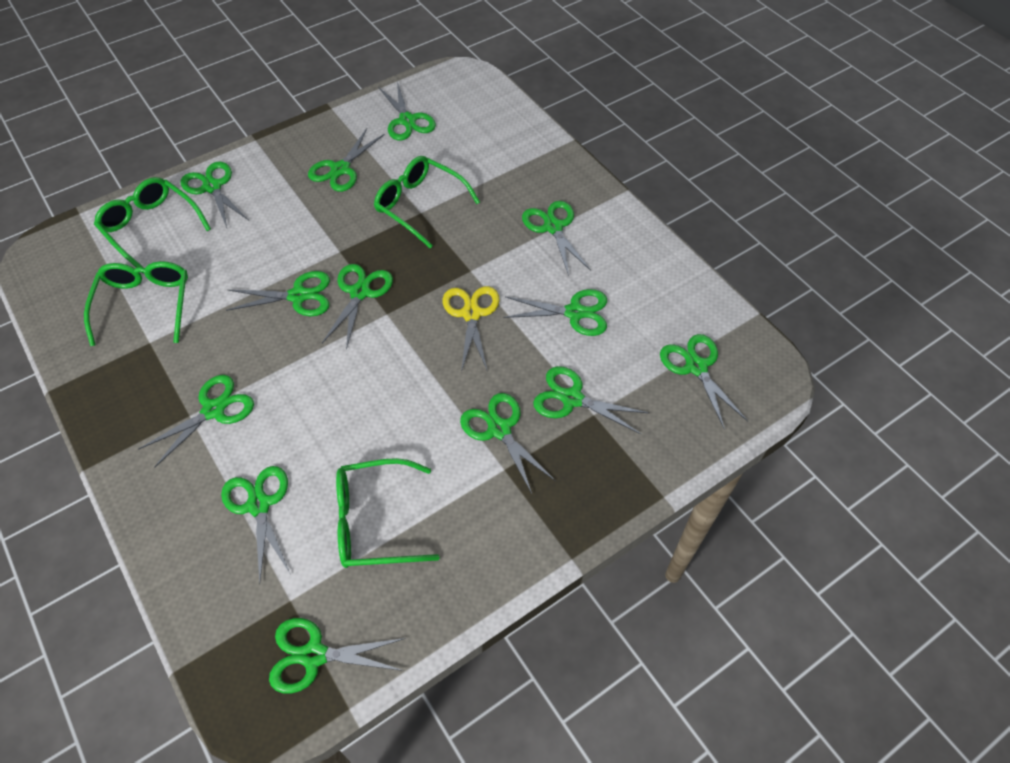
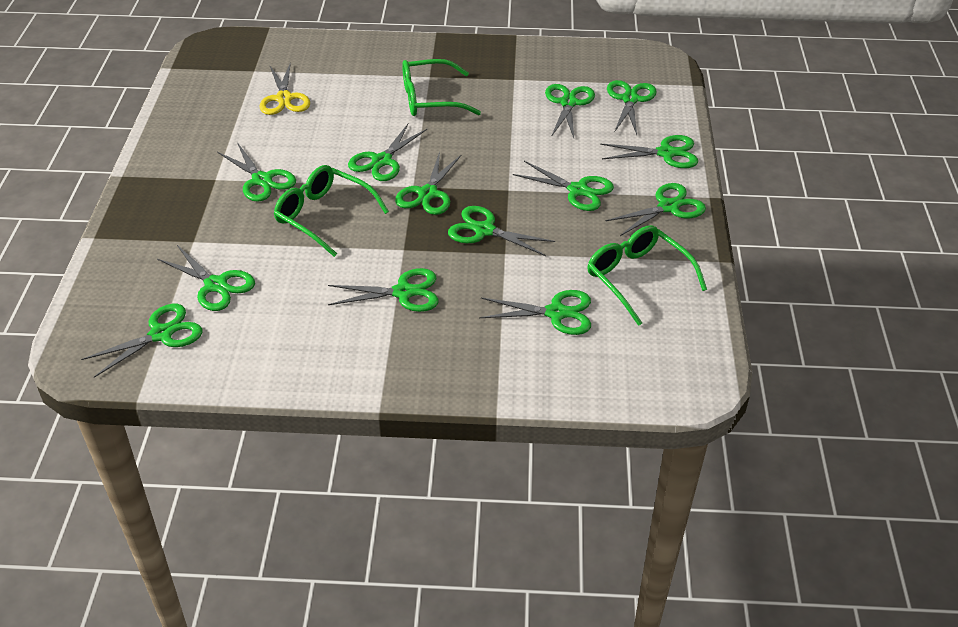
green glasses: 4 -> 3

